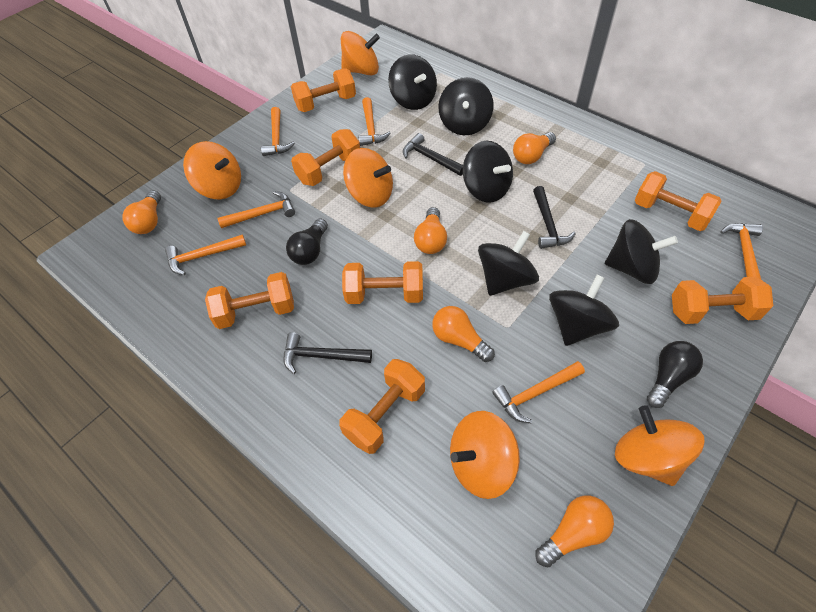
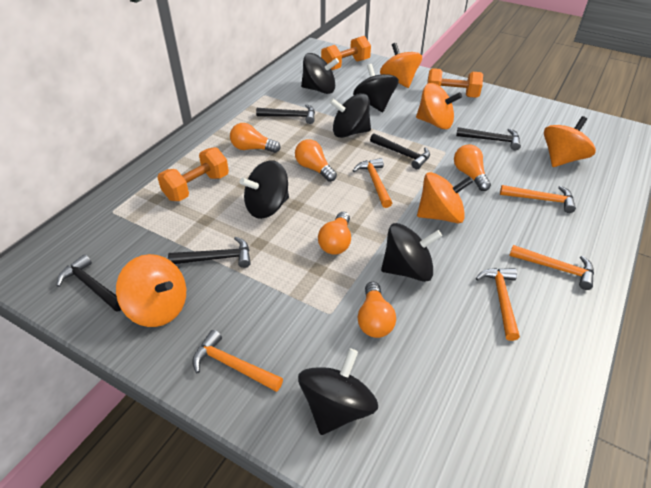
black hammer: 3 -> 5
black light bulb: 2 -> 0
orange dumbbell: 7 -> 3
orange hammer: 6 -> 5

